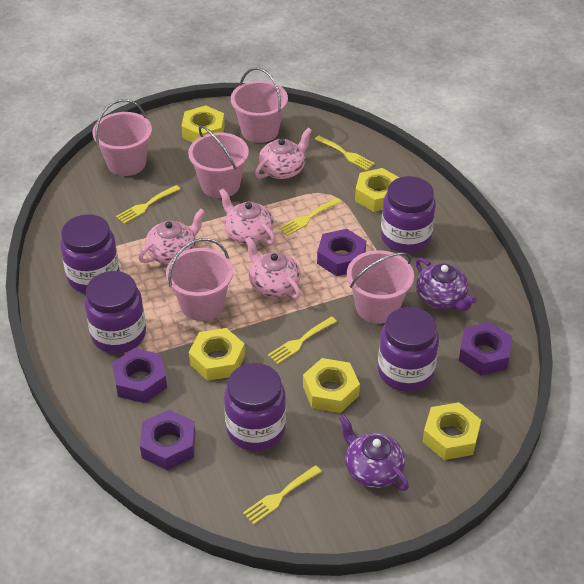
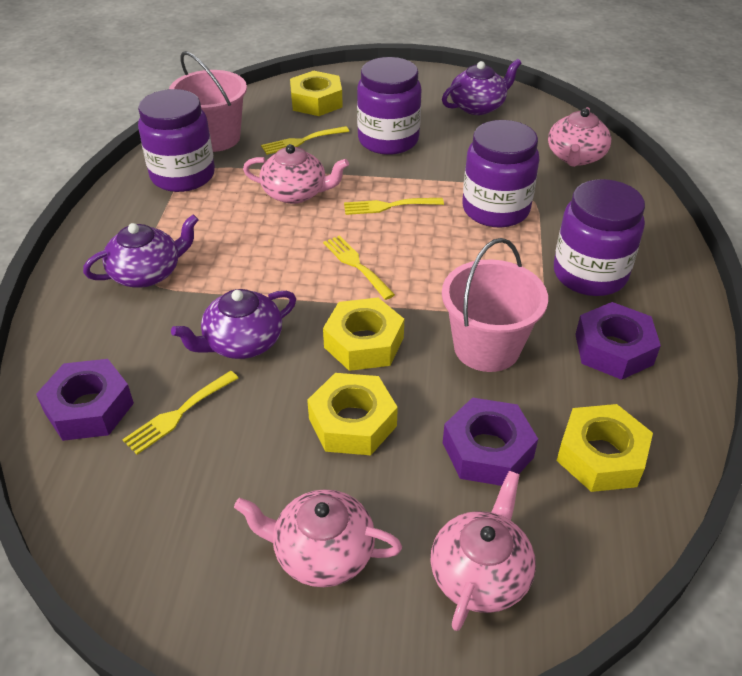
pink bucket: 5 -> 2
purple jar: 5 -> 4
purple nut: 4 -> 3
purple teapot: 2 -> 3
yellow fork: 5 -> 4
yellow nut: 5 -> 4

